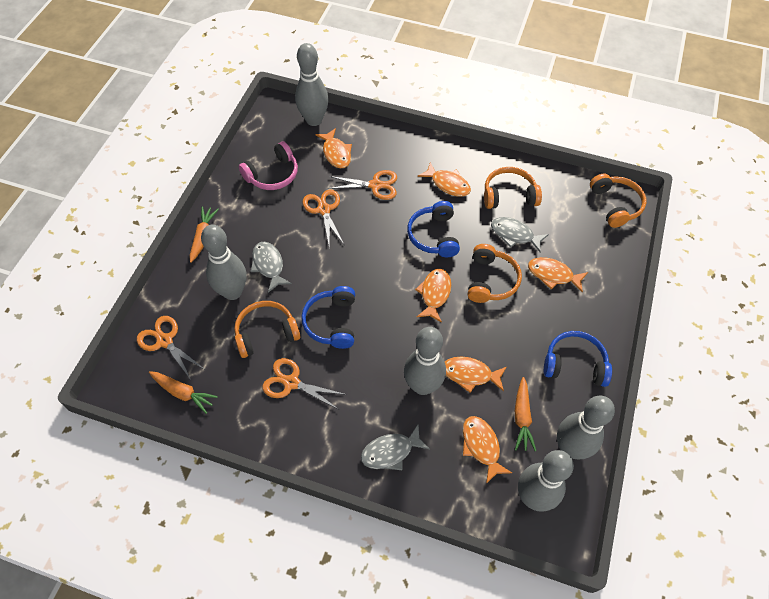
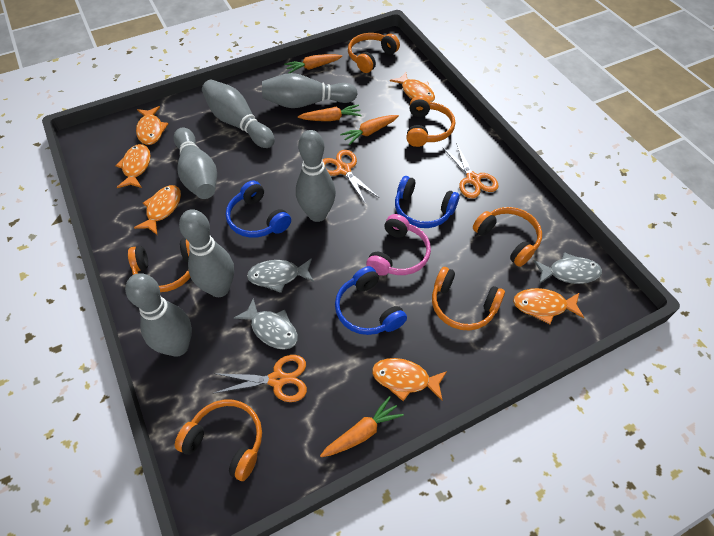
grey bowling pin: 5 -> 6
orange carrot: 3 -> 4
orange headphones: 4 -> 6
orange scissors: 4 -> 3

